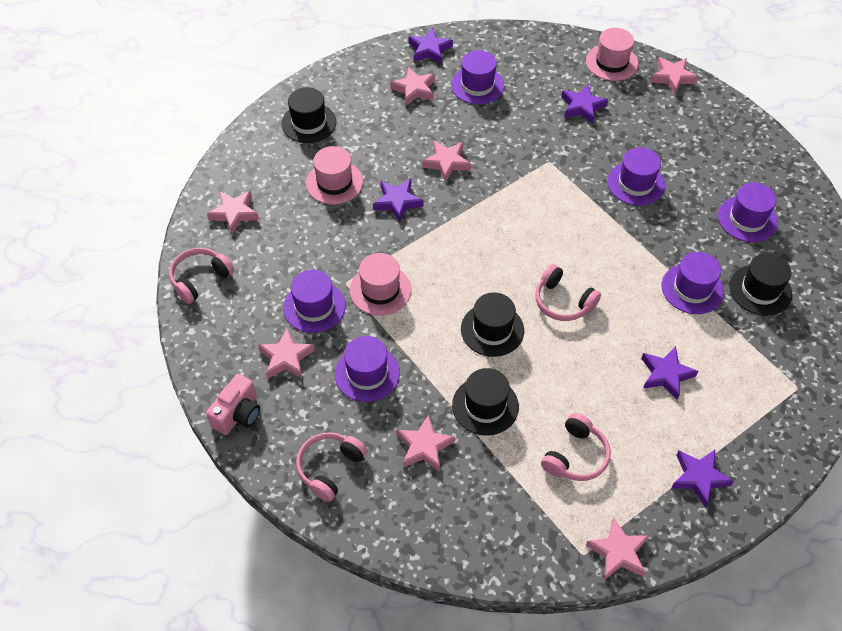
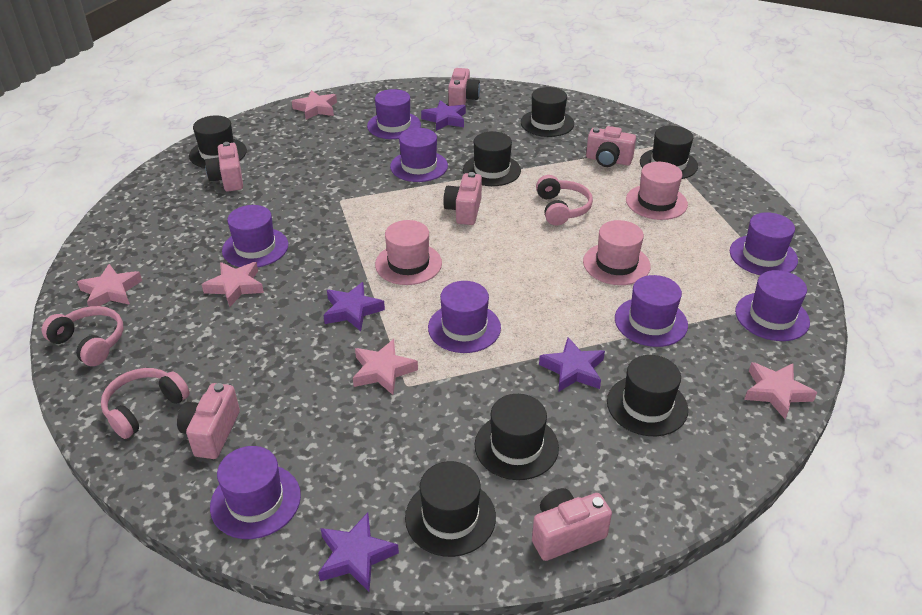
black hat: 4 -> 7
pink camera: 1 -> 6
pink headphones: 4 -> 3
pink star: 7 -> 5
purple hat: 6 -> 8
purple star: 5 -> 4

